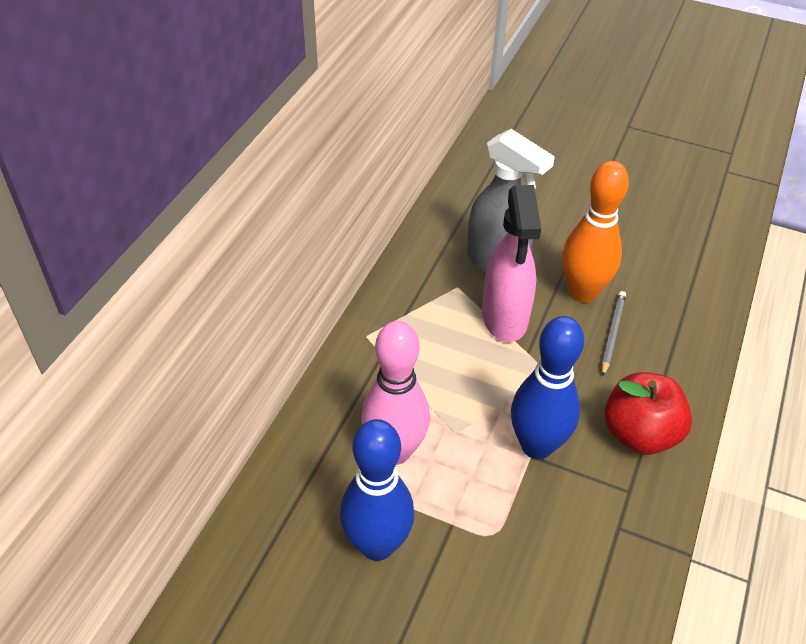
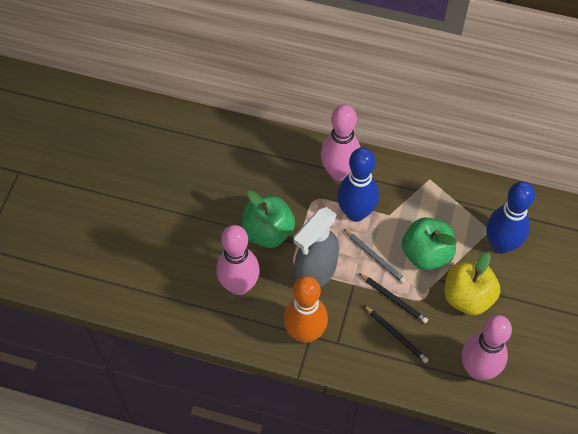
black pencil: 0 -> 2
green apple: 0 -> 2
pink bowling pin: 1 -> 3
pink spray bottle: 1 -> 0
red apple: 1 -> 0
yellow apple: 0 -> 1

